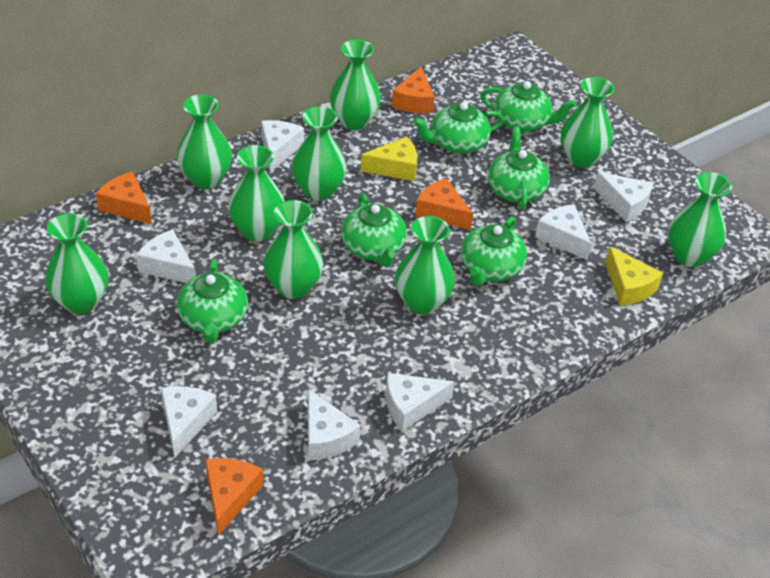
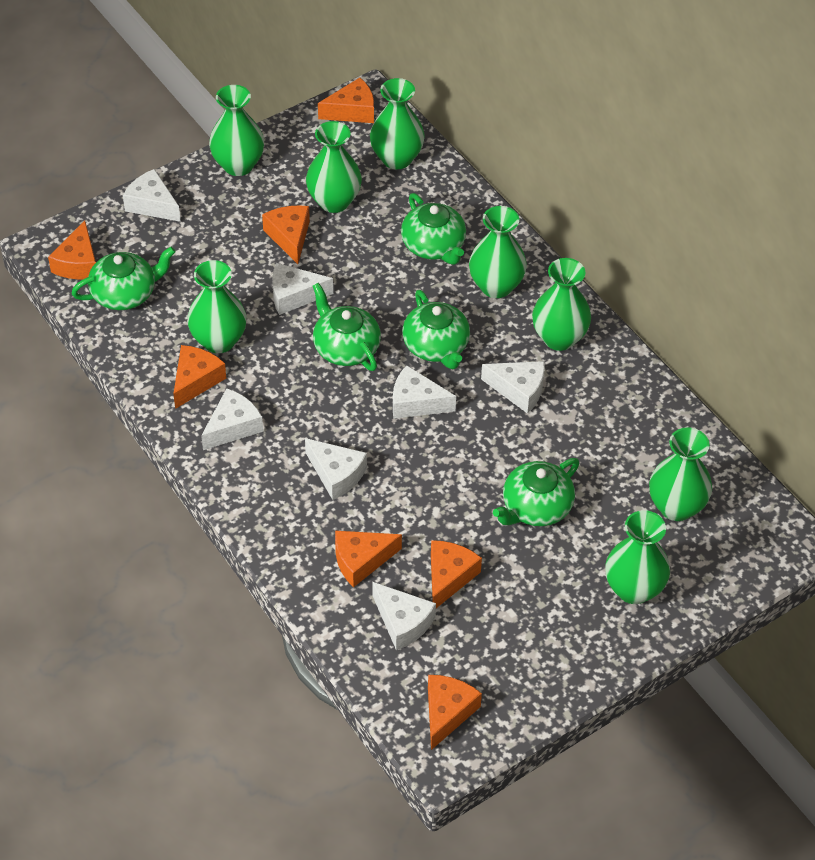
green teapot: 6 -> 5
green vase: 9 -> 8
orange cheese: 4 -> 7
yellow cheese: 2 -> 0

